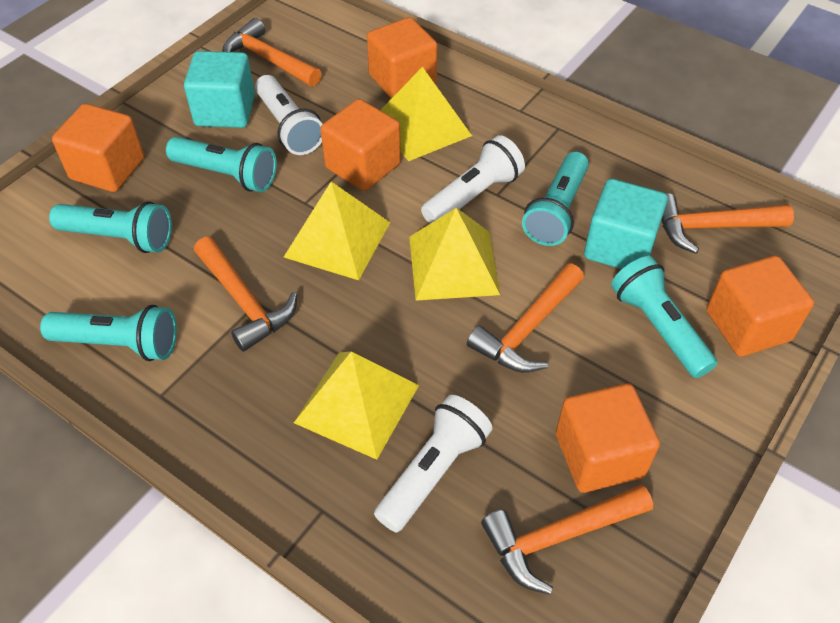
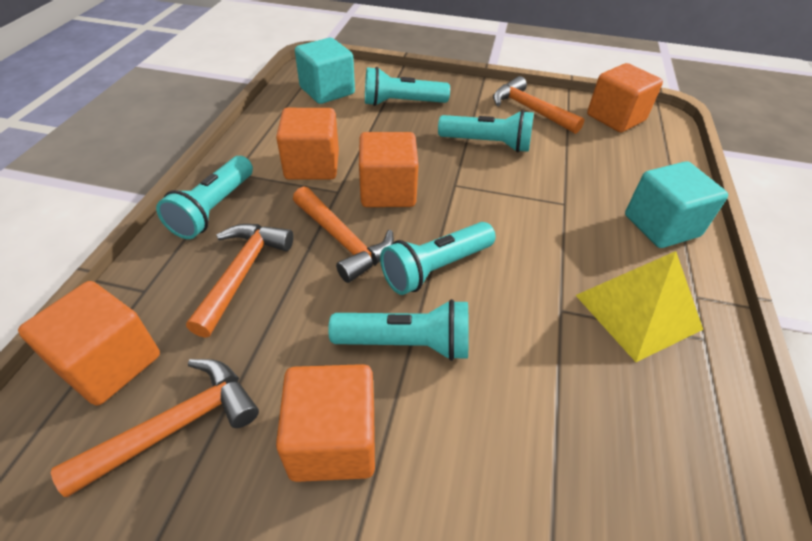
orange hammer: 5 -> 4
white flashlight: 3 -> 0
yellow pyramid: 4 -> 1

